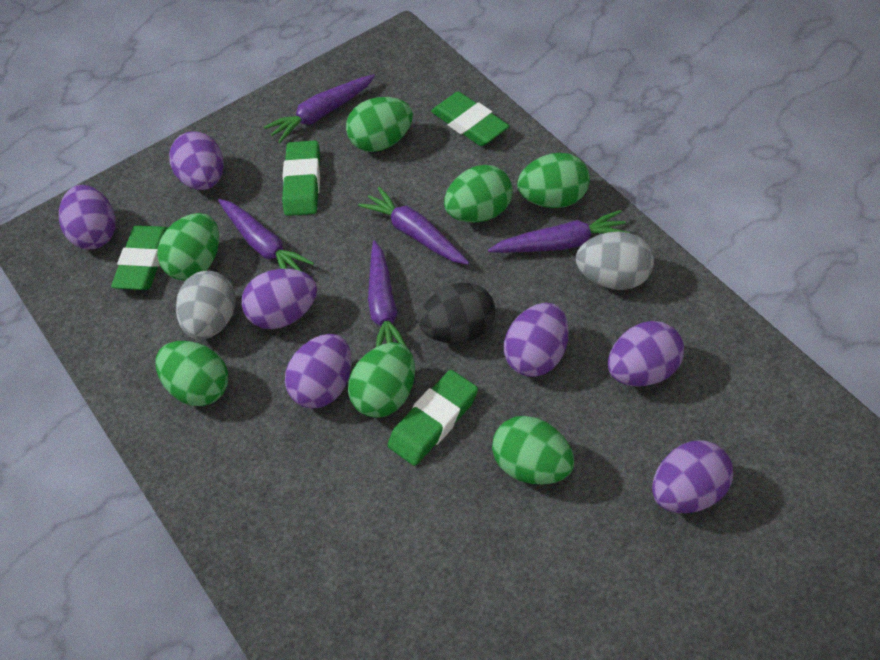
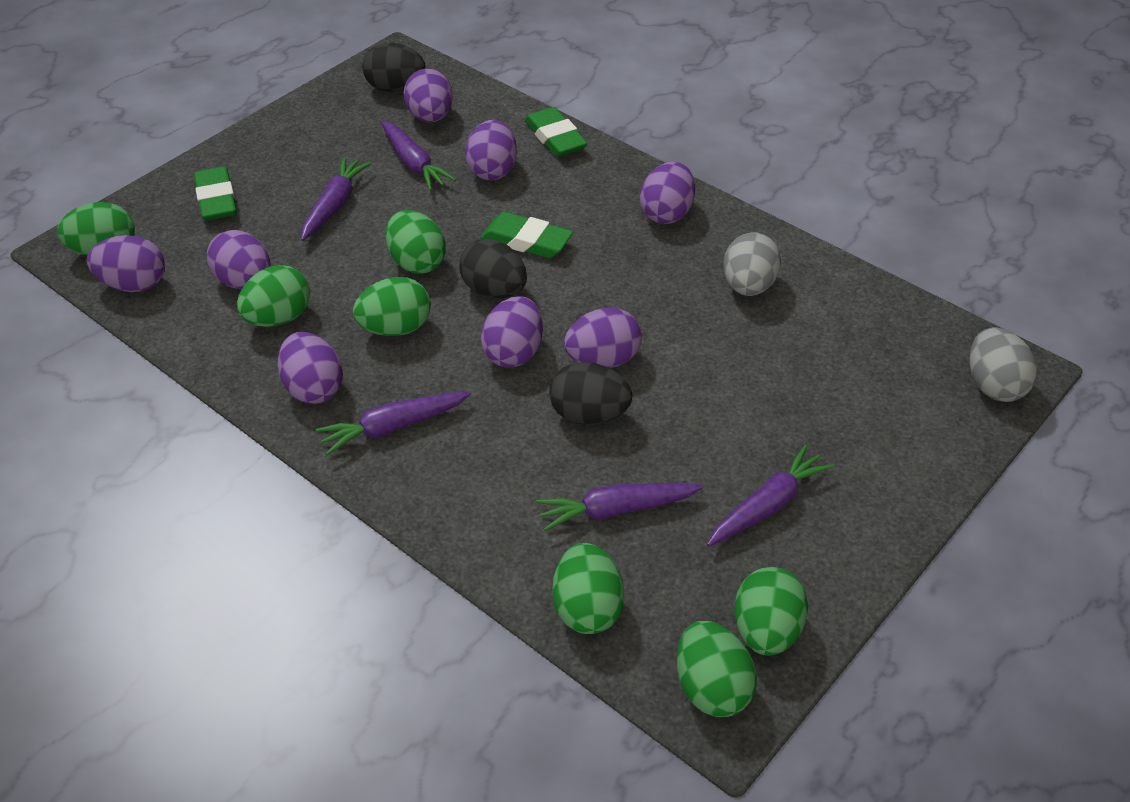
black egg: 1 -> 3
green eraser: 4 -> 3
purple egg: 7 -> 8

